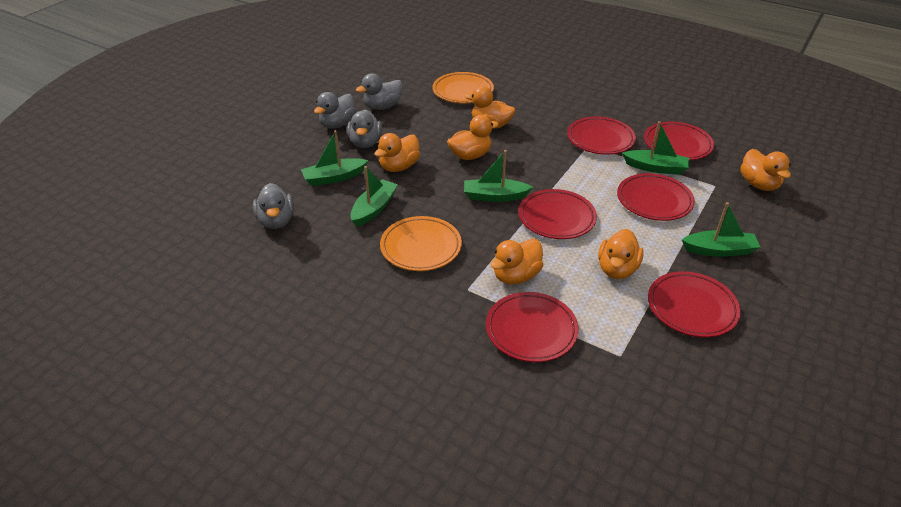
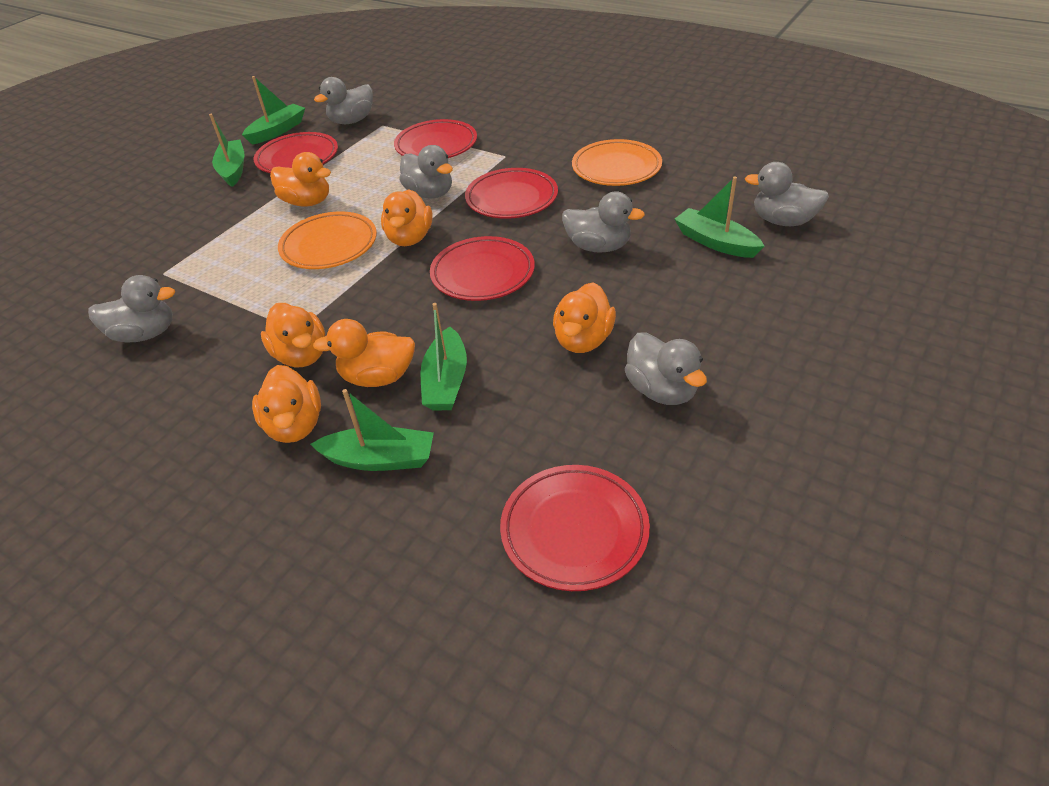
grey duck: 4 -> 6
red plate: 6 -> 5

